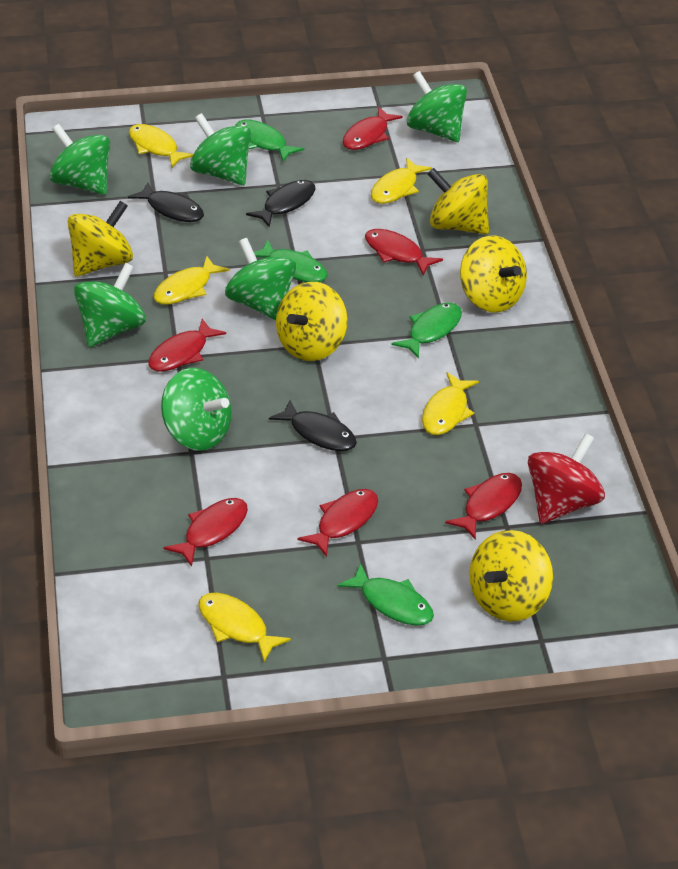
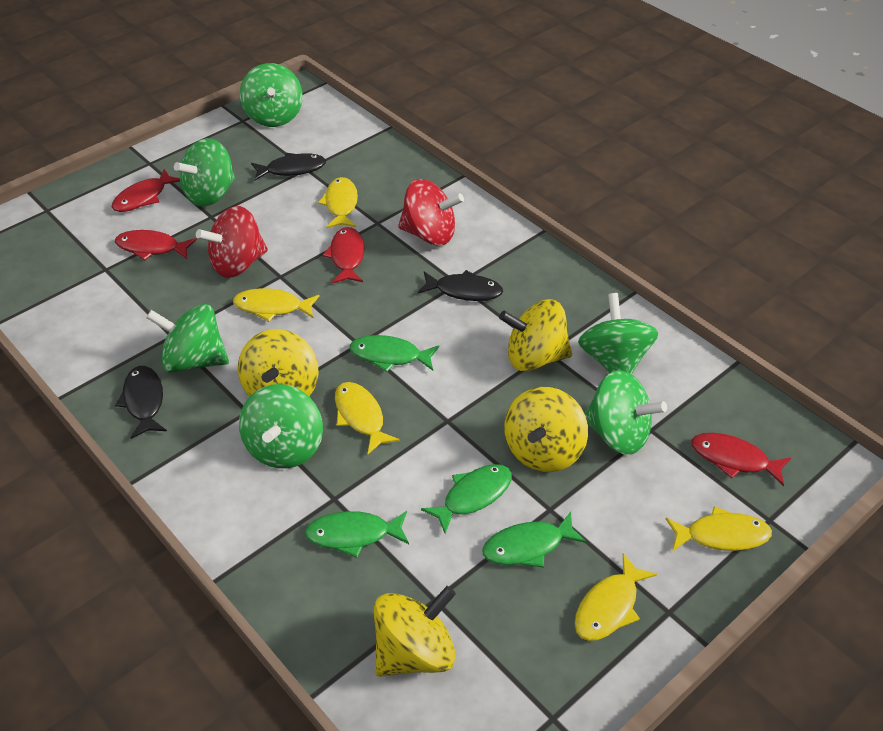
red fish: 6 -> 4
red spinning top: 1 -> 2
yellow spinning top: 5 -> 4

